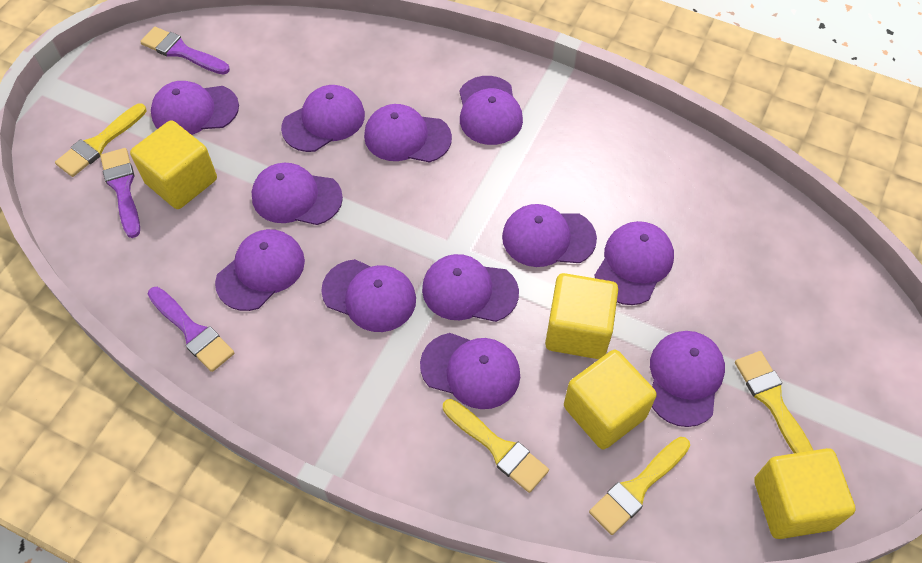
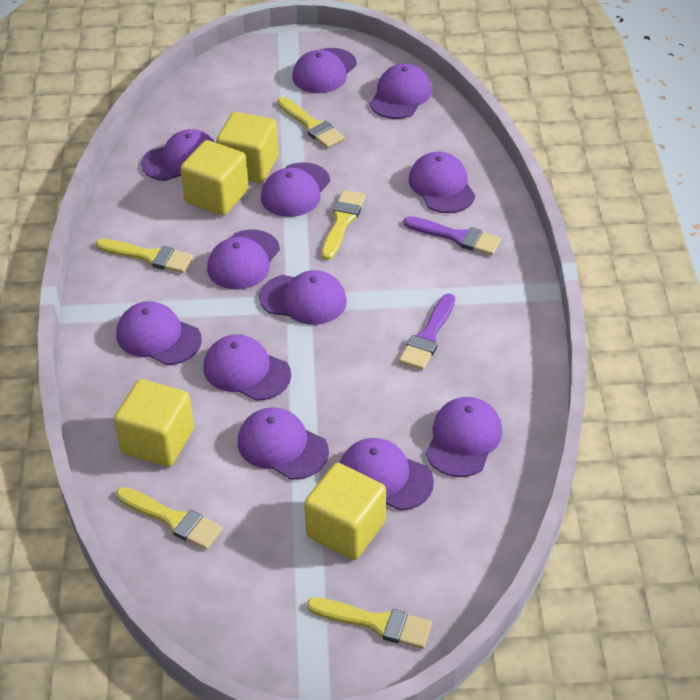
purple brush: 3 -> 2
yellow brush: 4 -> 5

